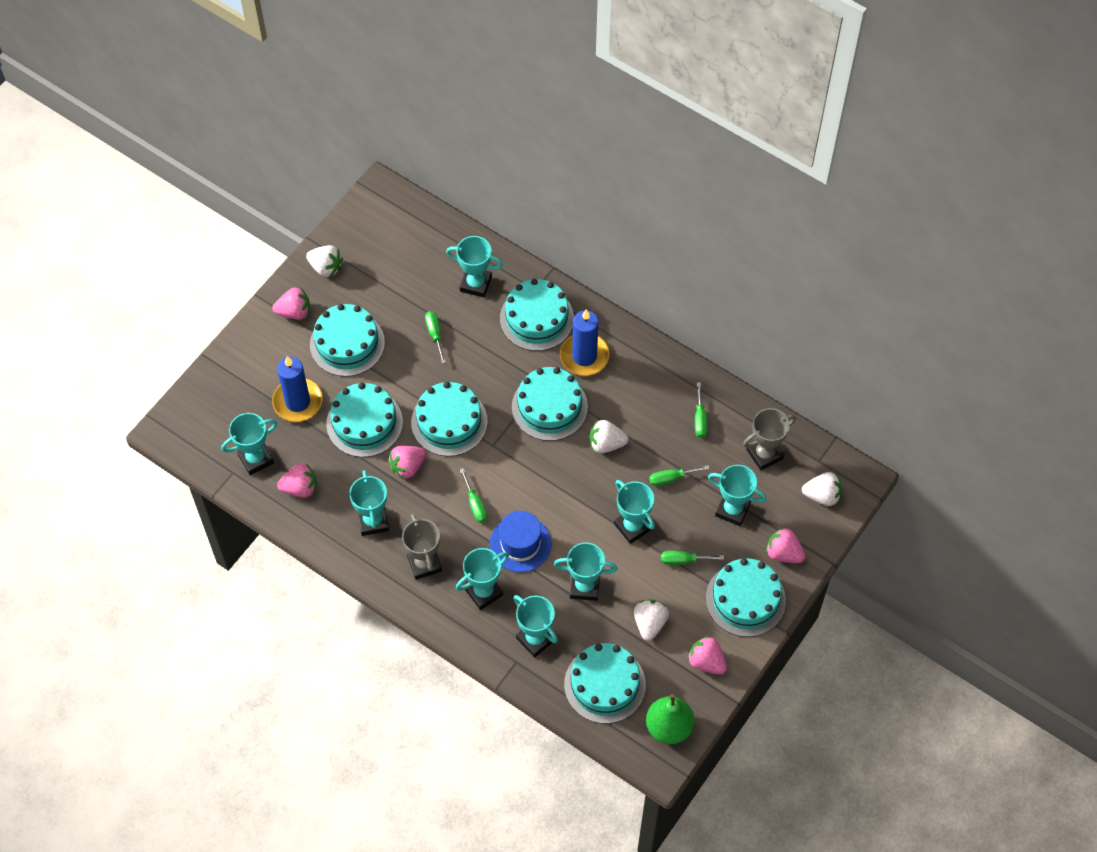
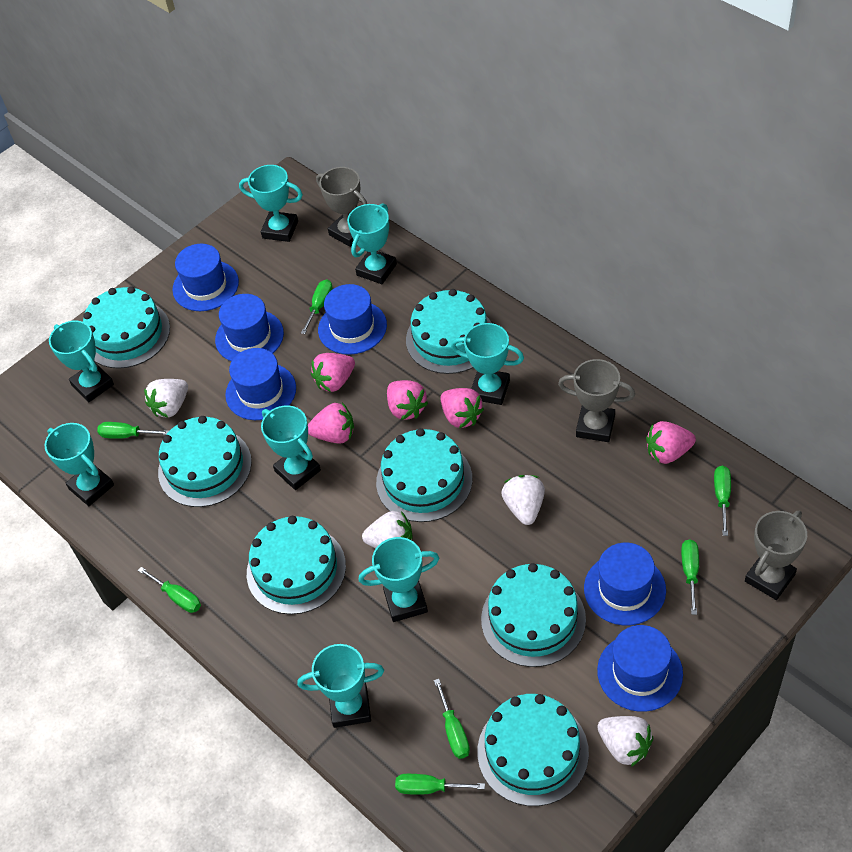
blue candle: 2 -> 0
blue hat: 1 -> 6
green pear: 1 -> 0
green screwdriver: 5 -> 7
grey trophy: 2 -> 3

